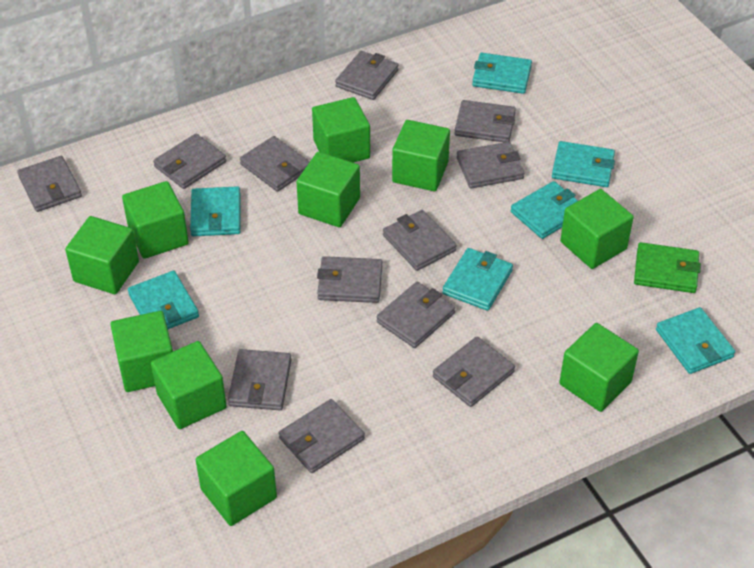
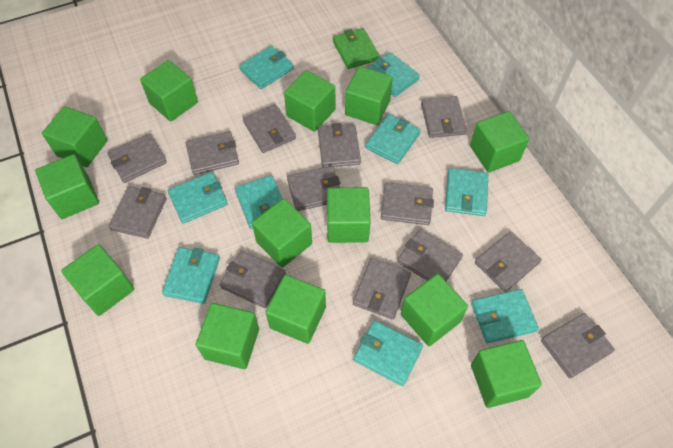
green cube: 10 -> 13
grey wallet: 12 -> 13
turquoise wallet: 7 -> 9

